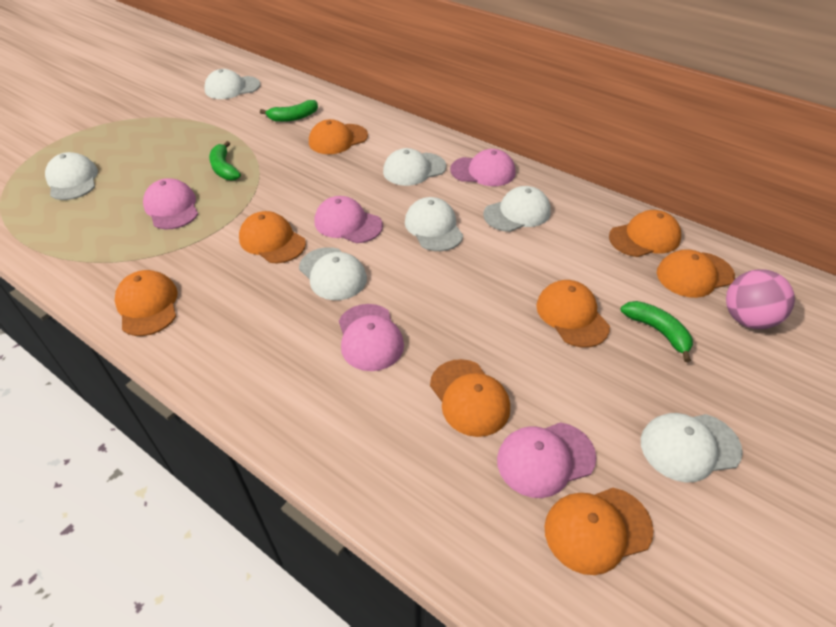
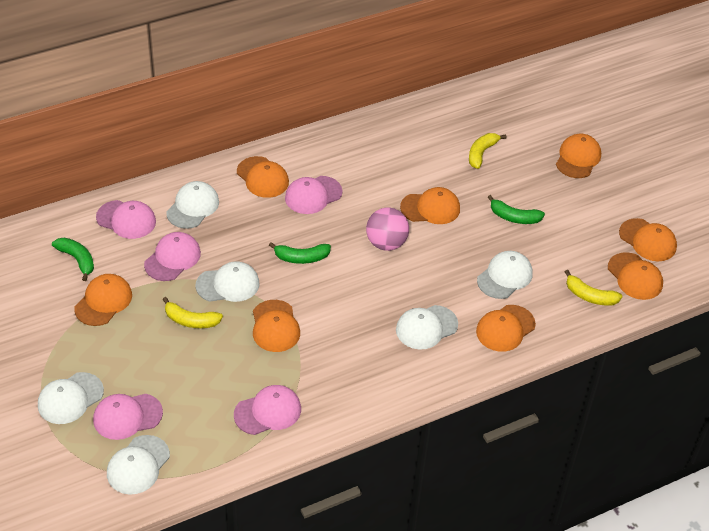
white cap: 7 -> 6
yellow banana: 0 -> 3

